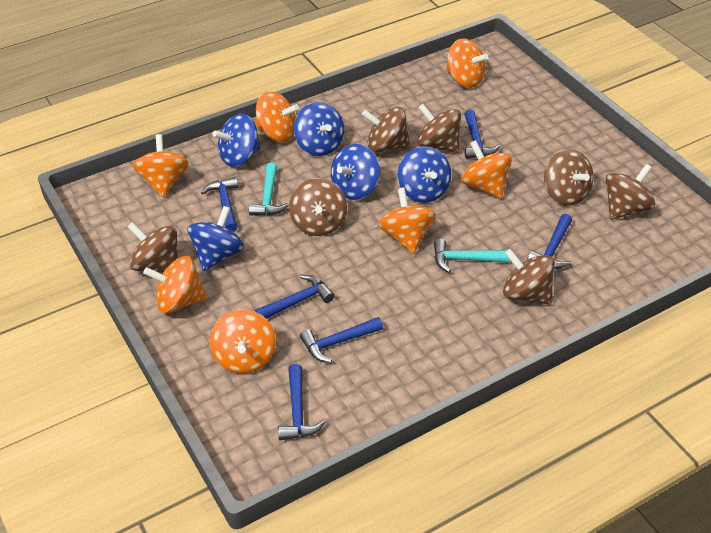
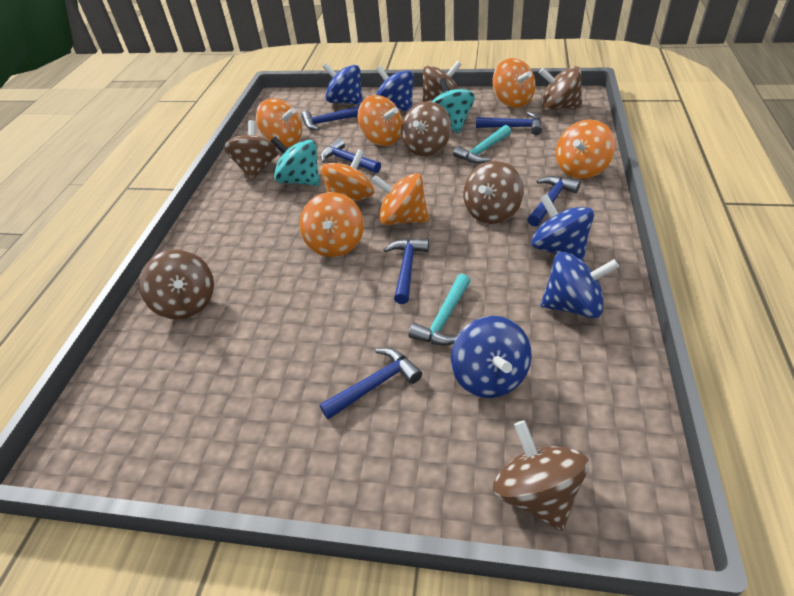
turquoise spinning top: 0 -> 2

